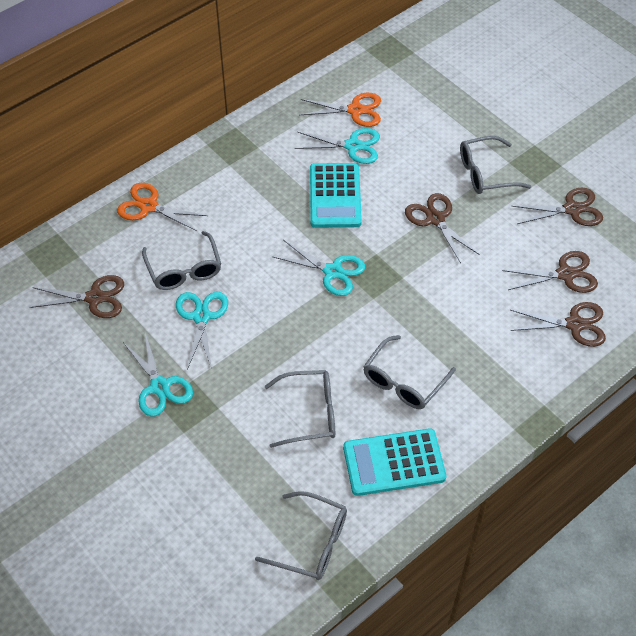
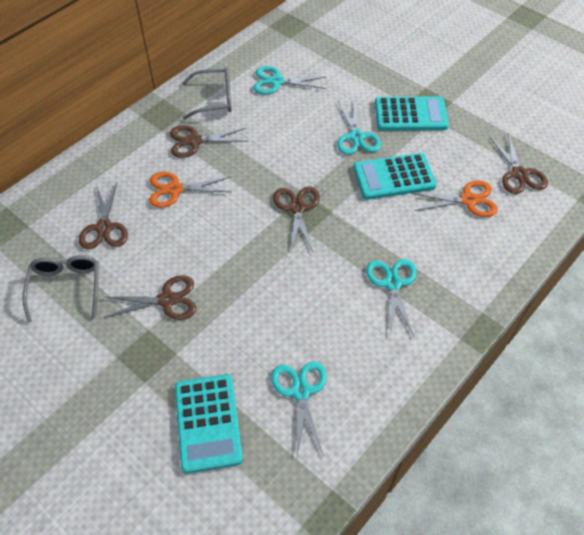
grey glasses: 5 -> 2
turquoise calculator: 2 -> 3

